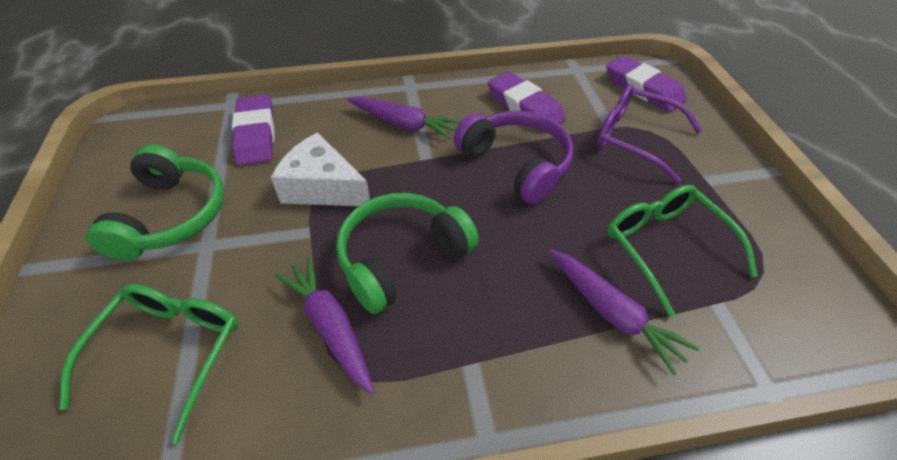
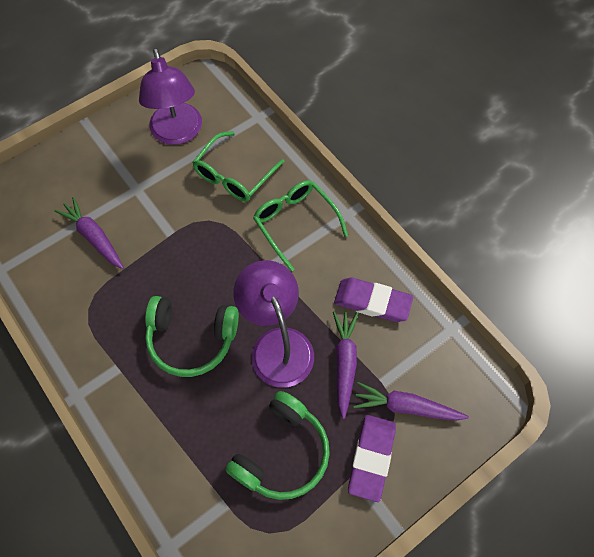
purple eraser: 3 -> 2
purple glasses: 1 -> 0
purple headphones: 1 -> 0
purple lamp: 0 -> 2
white cheese: 1 -> 0

